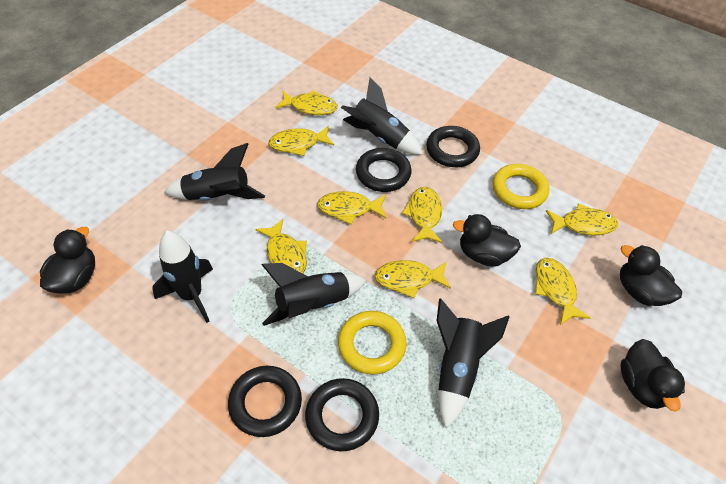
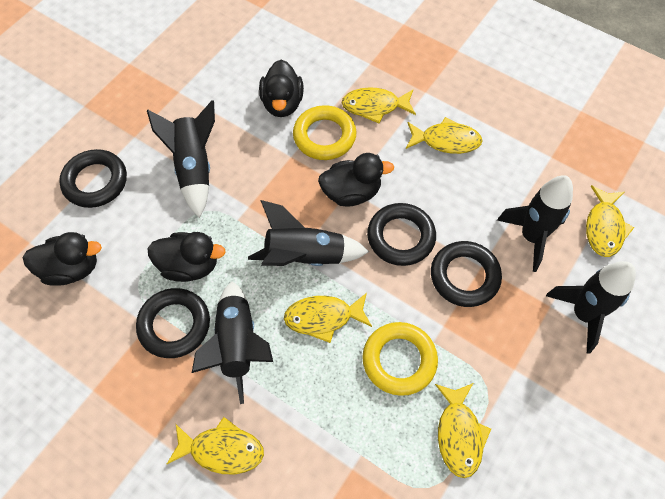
yellow fish: 8 -> 6

